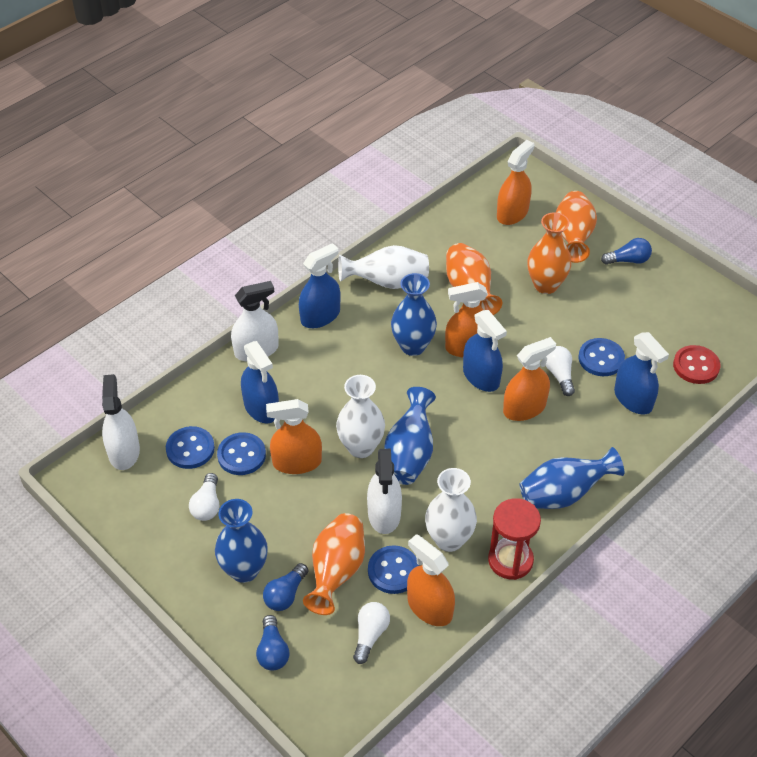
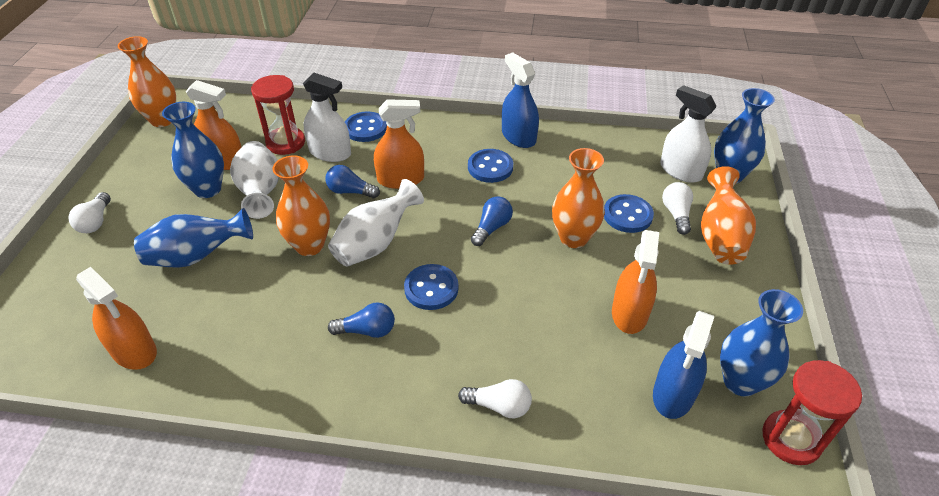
blue spray bottle: 4 -> 2
orange spray bottle: 5 -> 4
red button: 1 -> 0
red hourglass: 1 -> 2
white spray bottle: 3 -> 2
white vase: 3 -> 2

